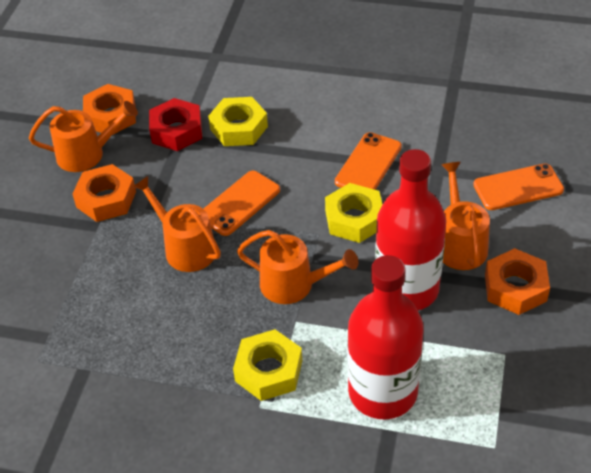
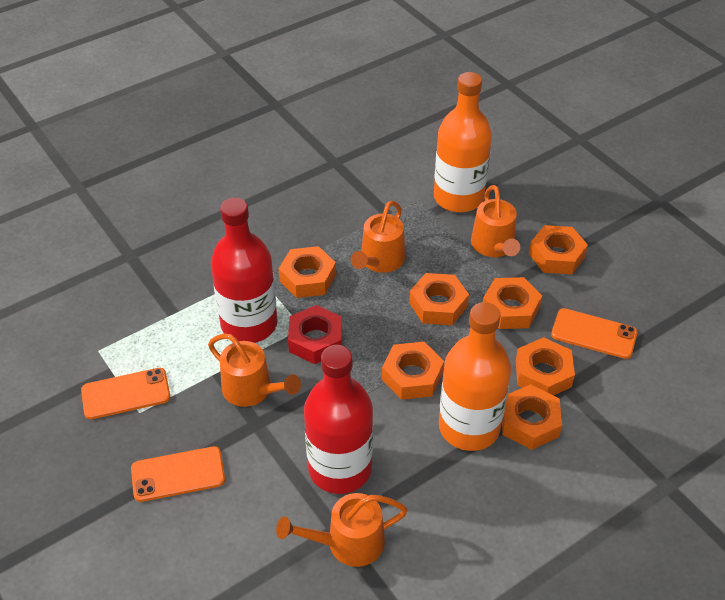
orange bottle: 0 -> 2
orange nut: 3 -> 7
yellow nut: 3 -> 0

